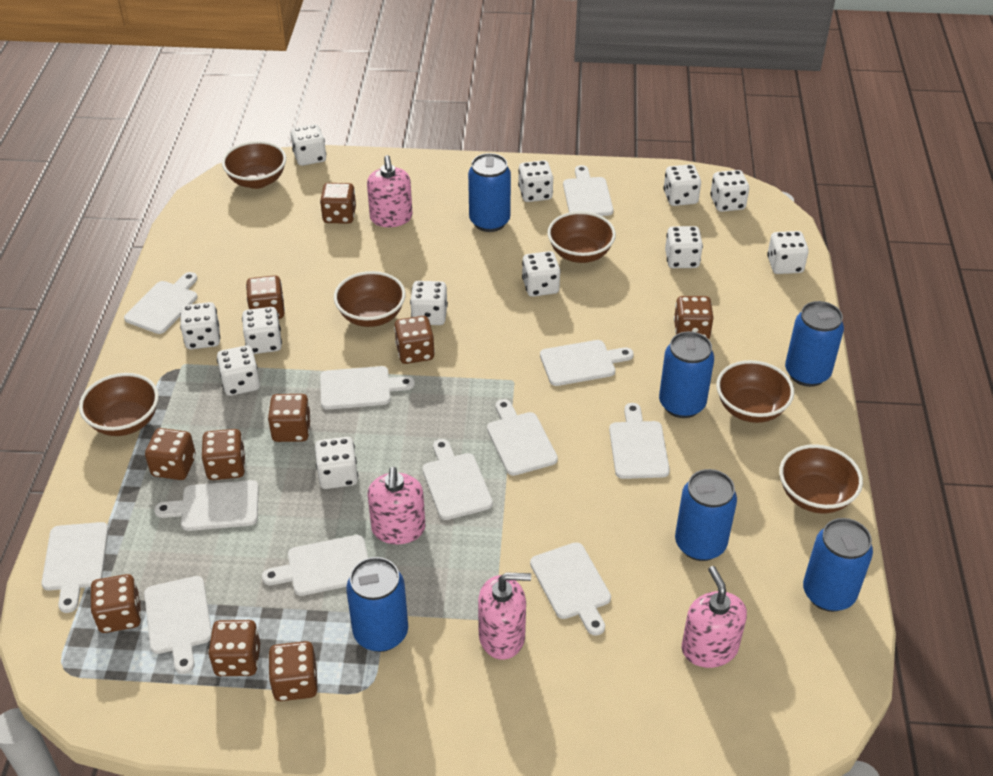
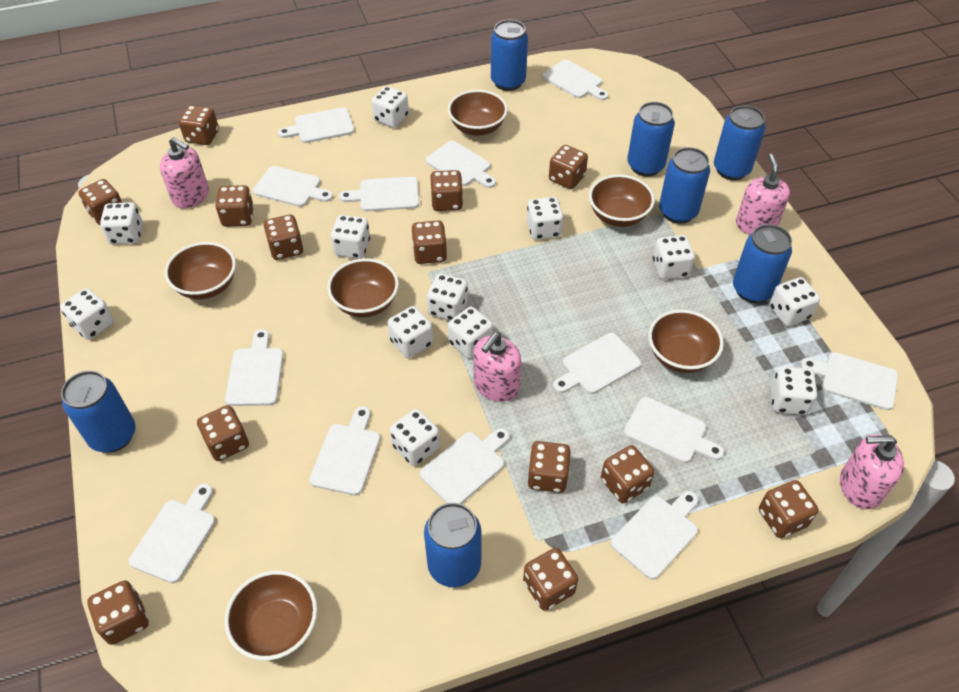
blue can: 6 -> 7
brown dice: 10 -> 13
white cutting board: 12 -> 13

